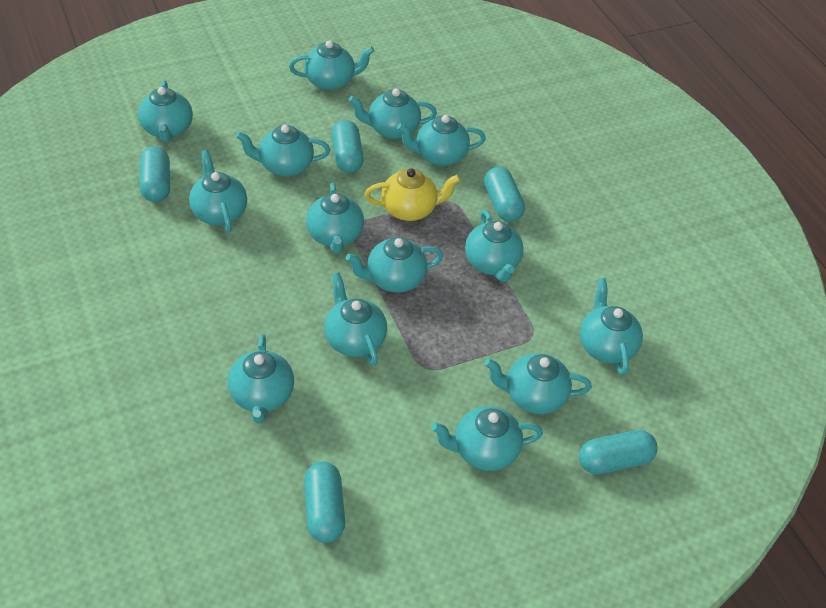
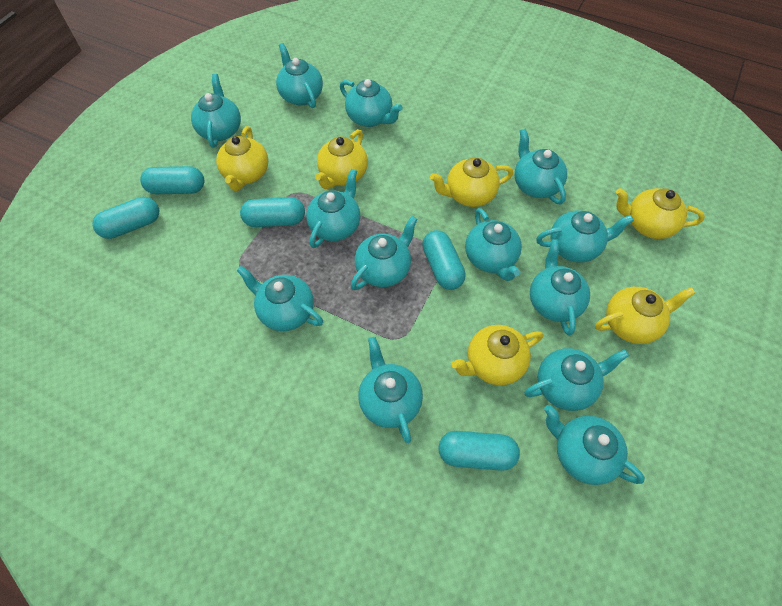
turquoise teapot: 14 -> 13
yellow teapot: 1 -> 6

